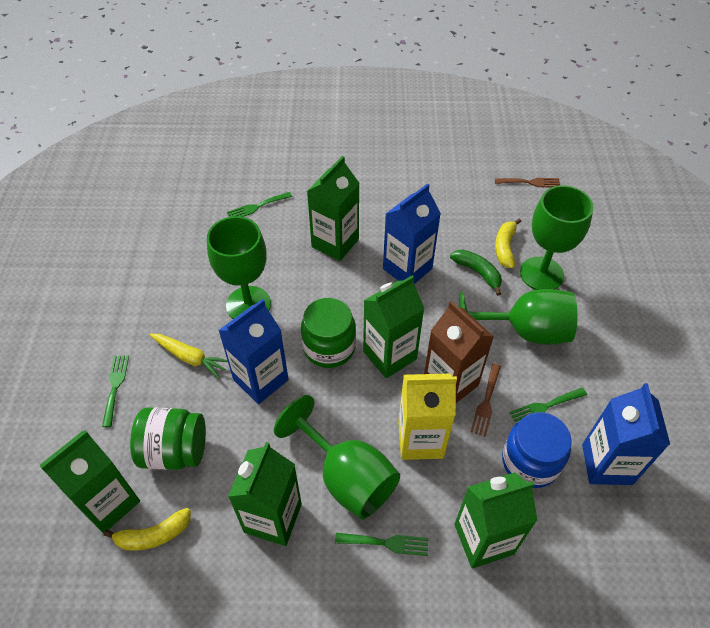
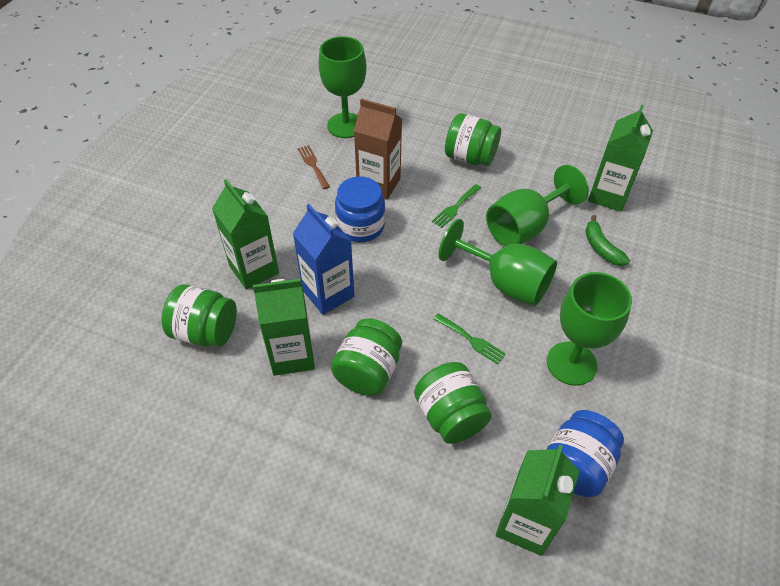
blue carton: 3 -> 1
blue jar: 1 -> 2
brown fork: 2 -> 1
green carton: 5 -> 4
green fork: 4 -> 2
green jar: 2 -> 4
yellow banana: 2 -> 0
yellow carrot: 1 -> 0
yellow carton: 1 -> 0

